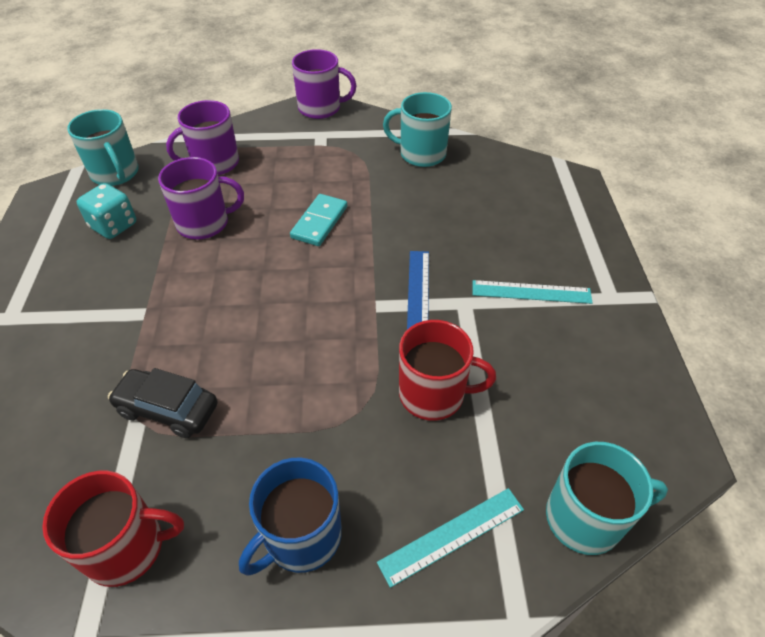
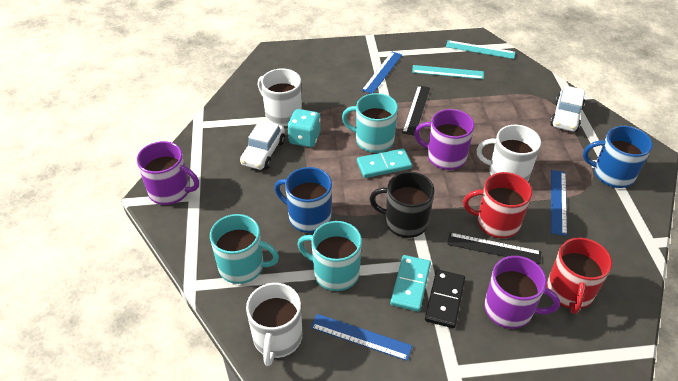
black car: 1 -> 0
black domino: 0 -> 1
black mug: 0 -> 1
black ruler: 0 -> 2
blue mug: 1 -> 2
blue ruler: 1 -> 3
turquoise domino: 1 -> 2
white car: 0 -> 2
white mug: 0 -> 3

